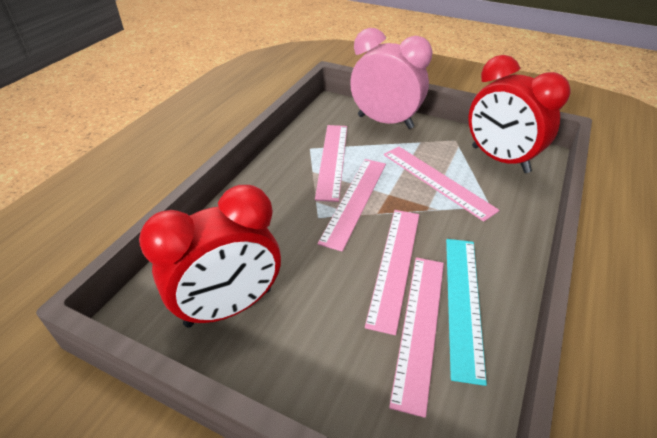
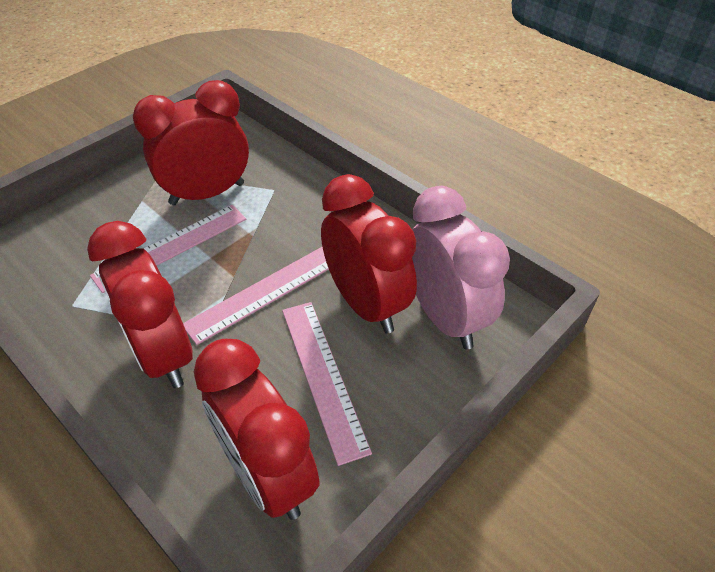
pink ruler: 5 -> 3
red clock: 2 -> 4
turquoise ruler: 1 -> 0

